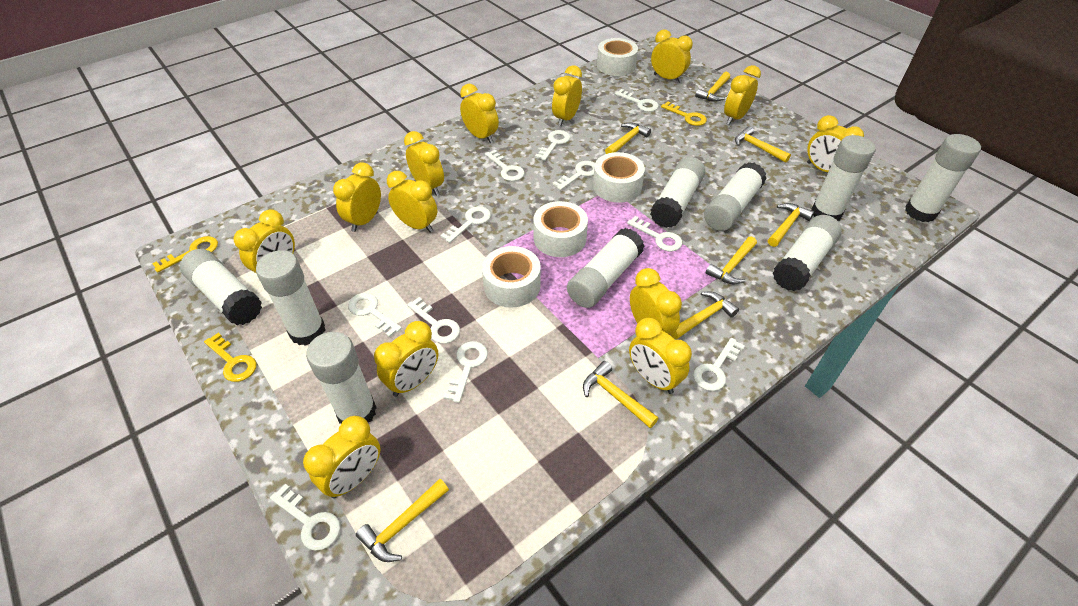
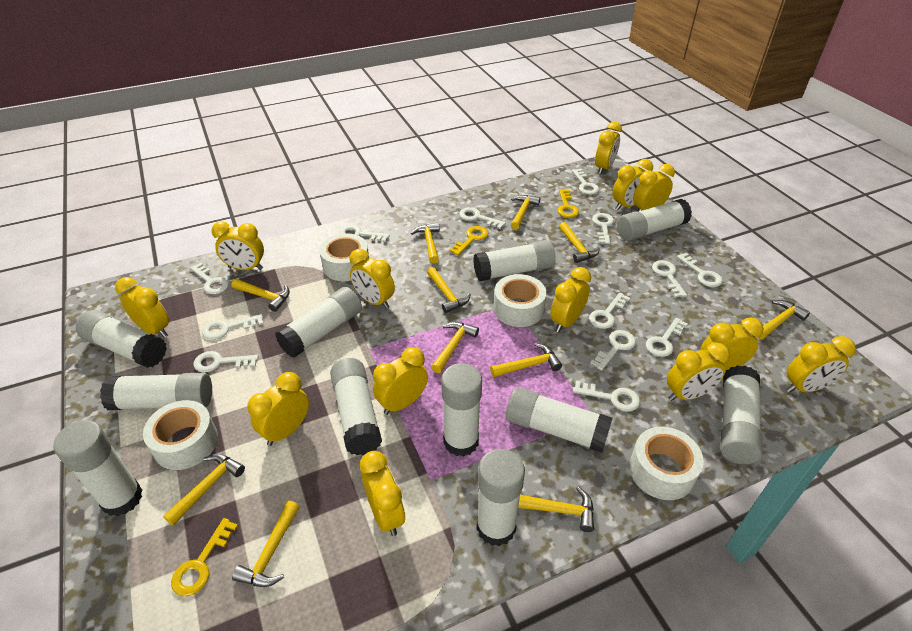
white glue stick: 9 -> 11
white key: 11 -> 13
yellow hammer: 8 -> 11

